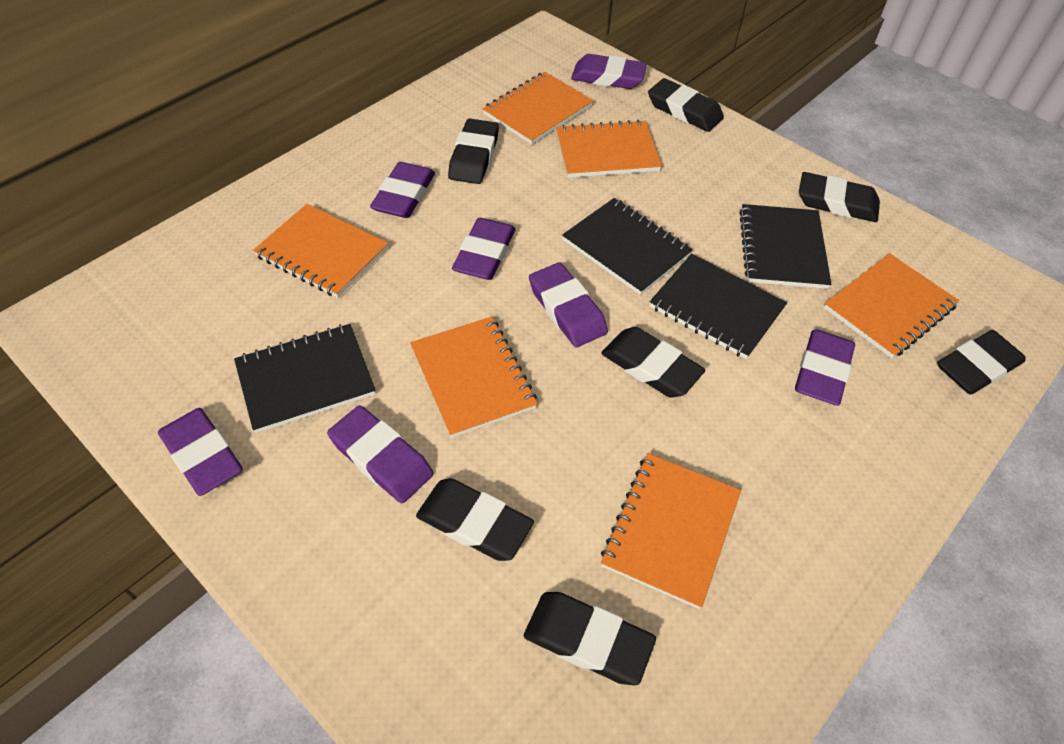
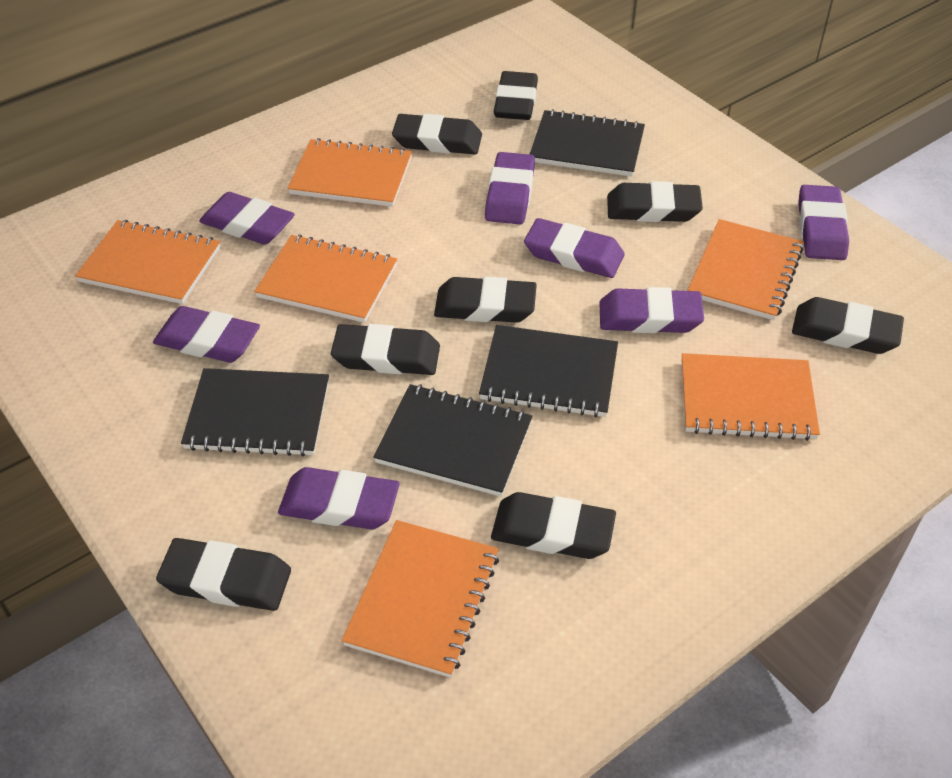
black eraser: 7 -> 8

